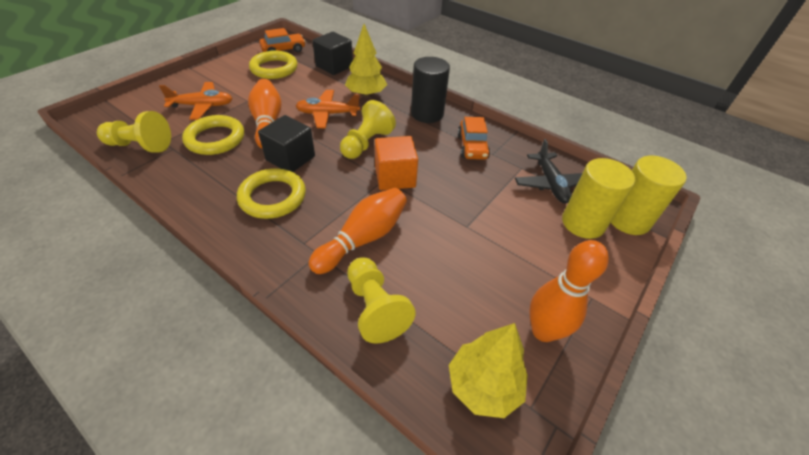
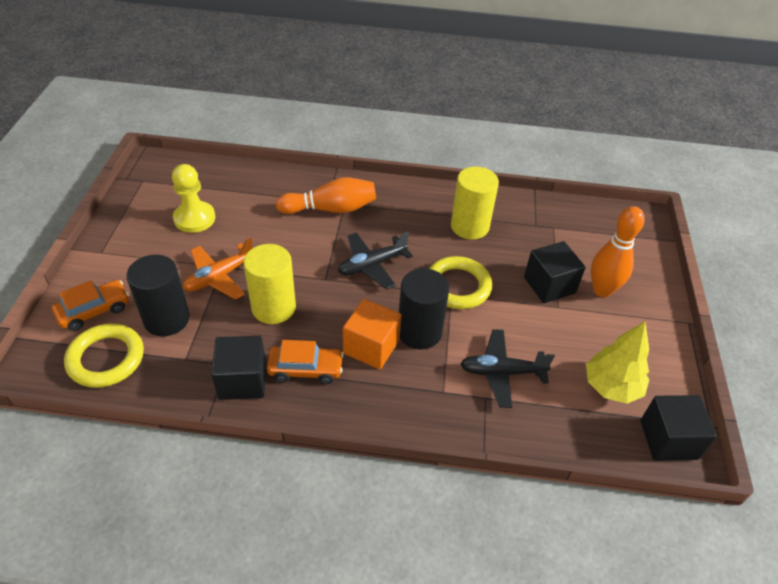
black cube: 2 -> 3
black cylinder: 1 -> 2
black plane: 1 -> 2
orange bowling pin: 3 -> 2
orange plane: 2 -> 1
yellow pawn: 3 -> 1
yellow ring: 3 -> 2
yellow tree: 2 -> 1

